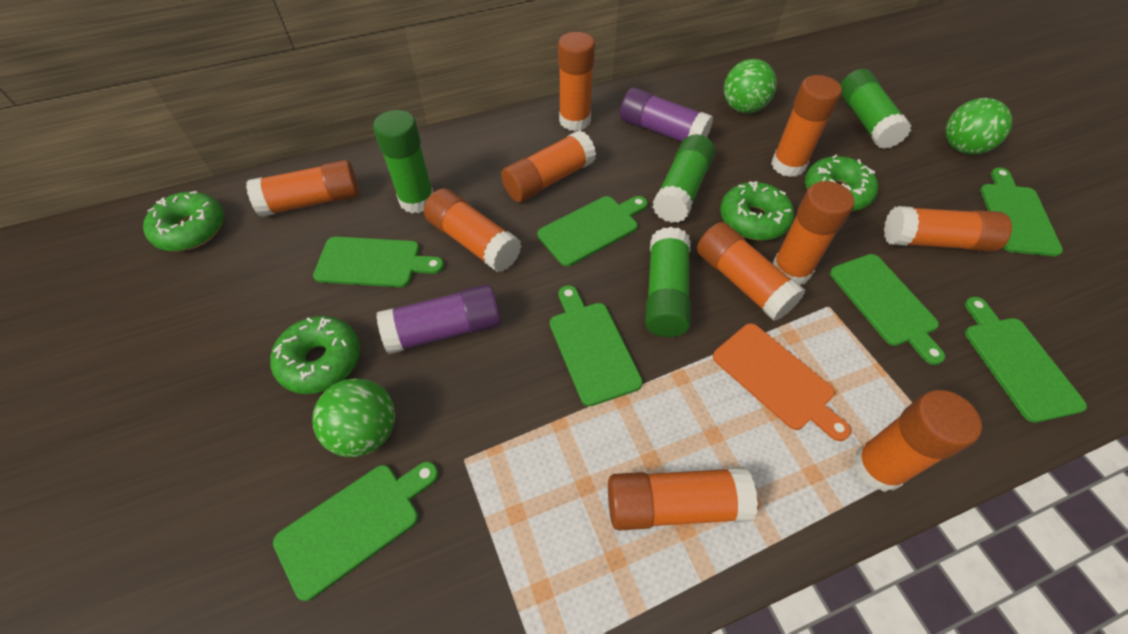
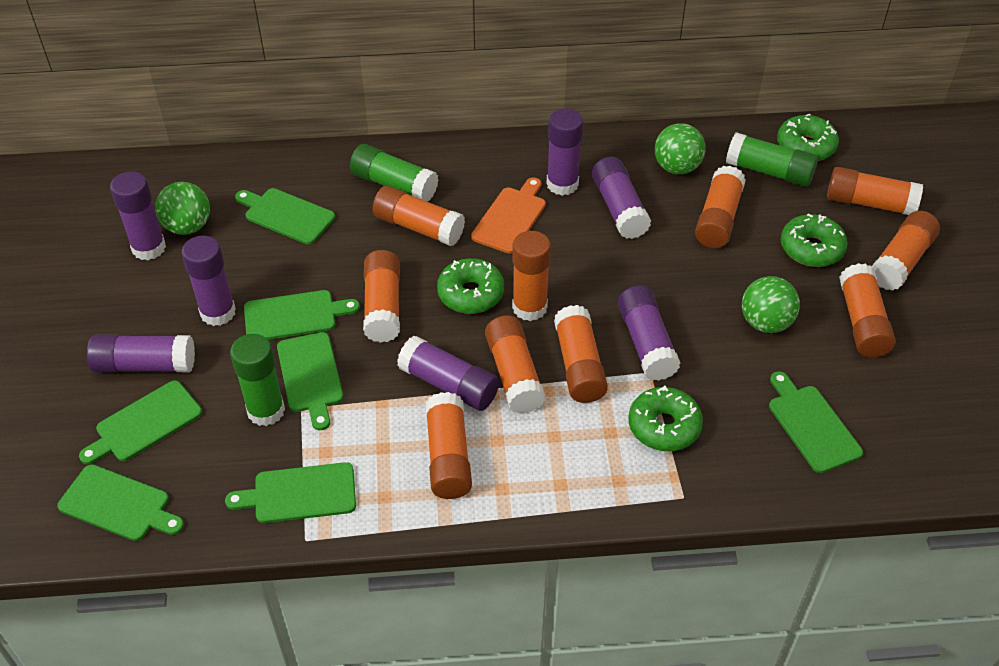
green glue stick: 4 -> 3
purple glue stick: 2 -> 7

